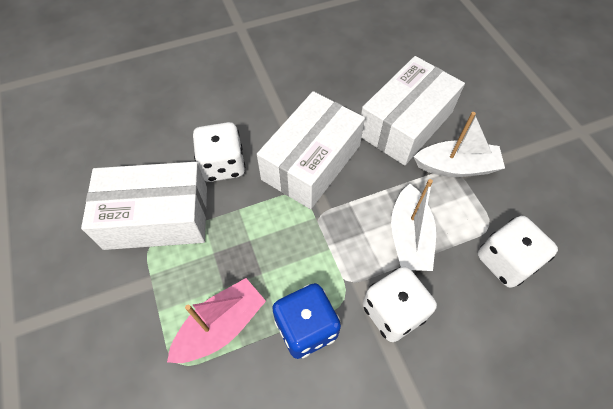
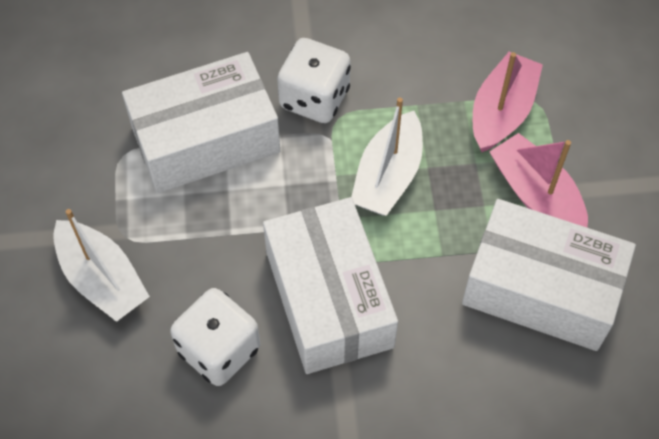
blue dice: 1 -> 0
pink boat: 1 -> 2
white dice: 3 -> 2

